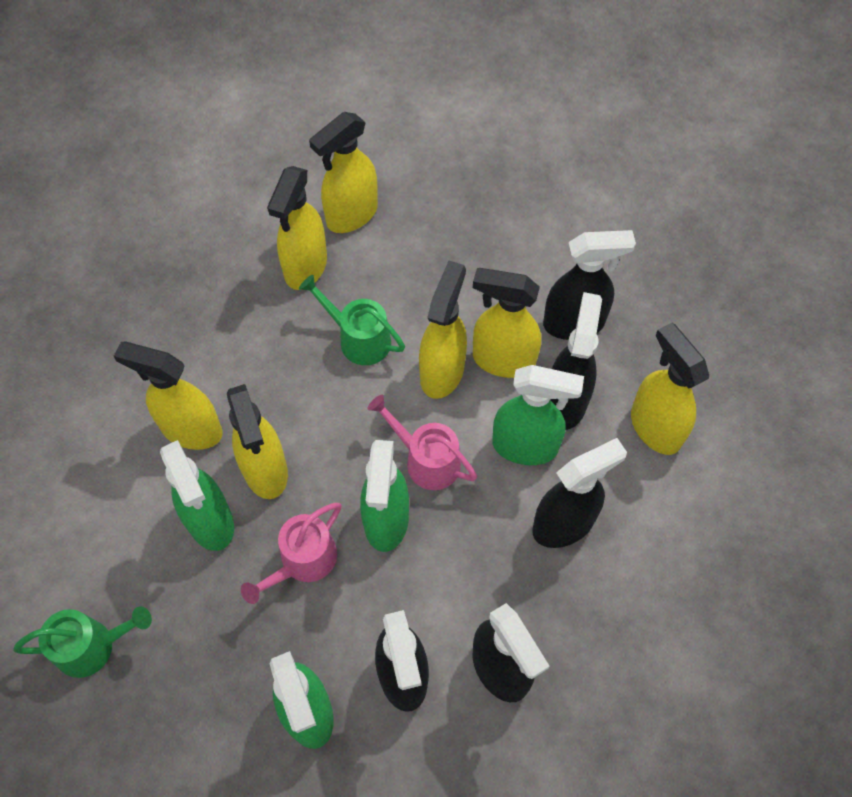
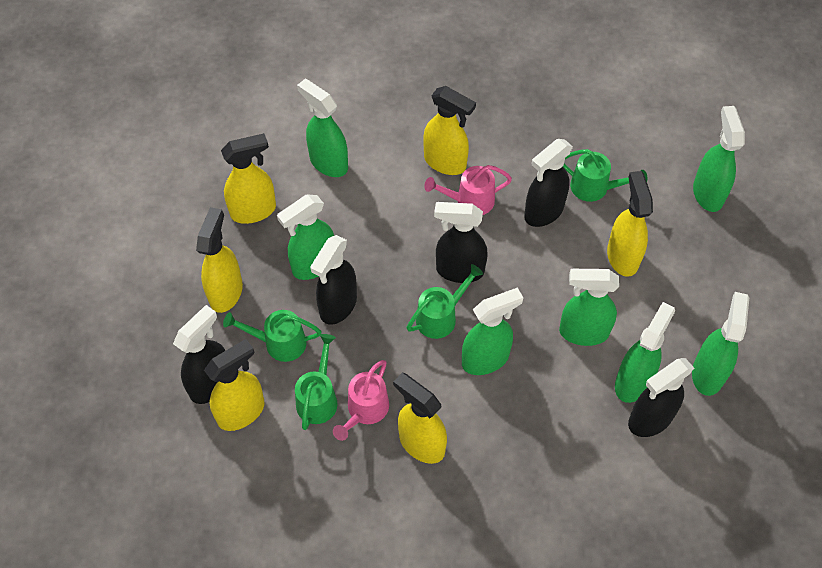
green spray bottle: 4 -> 7
green watering can: 2 -> 4
yellow spray bottle: 7 -> 6

